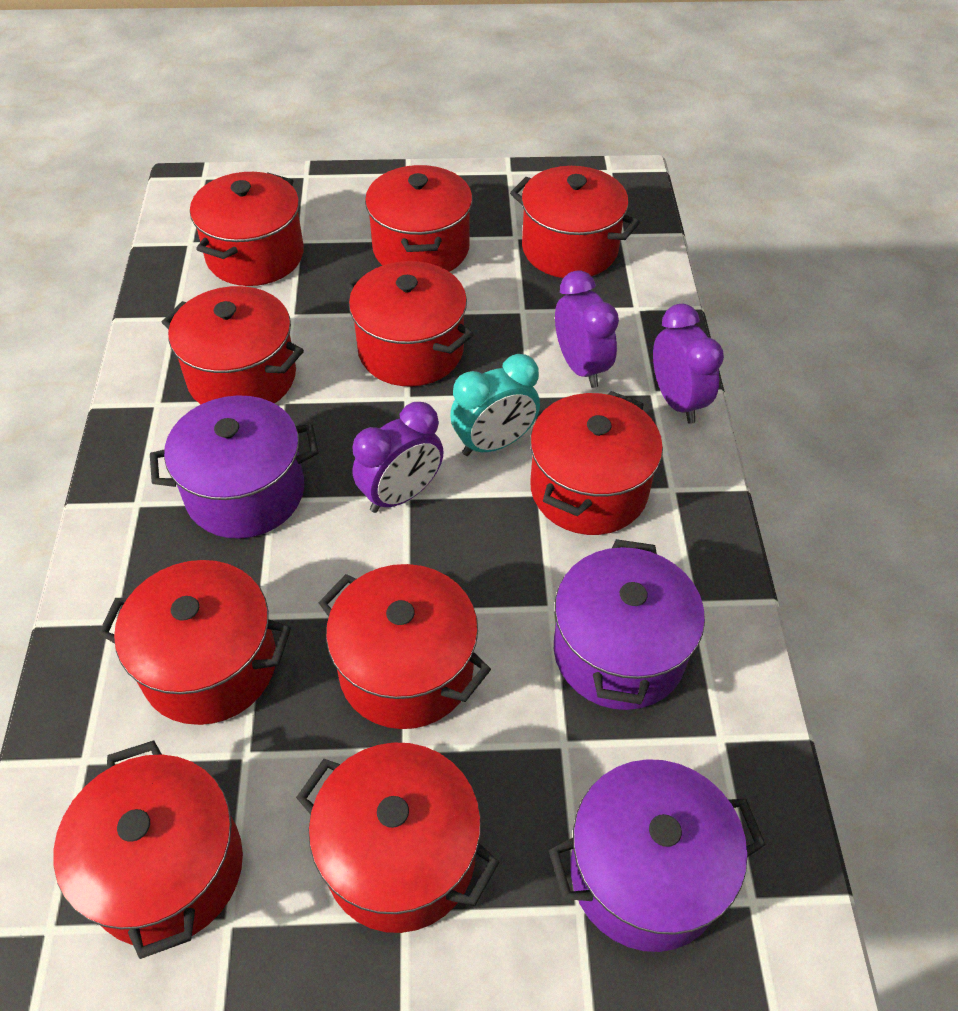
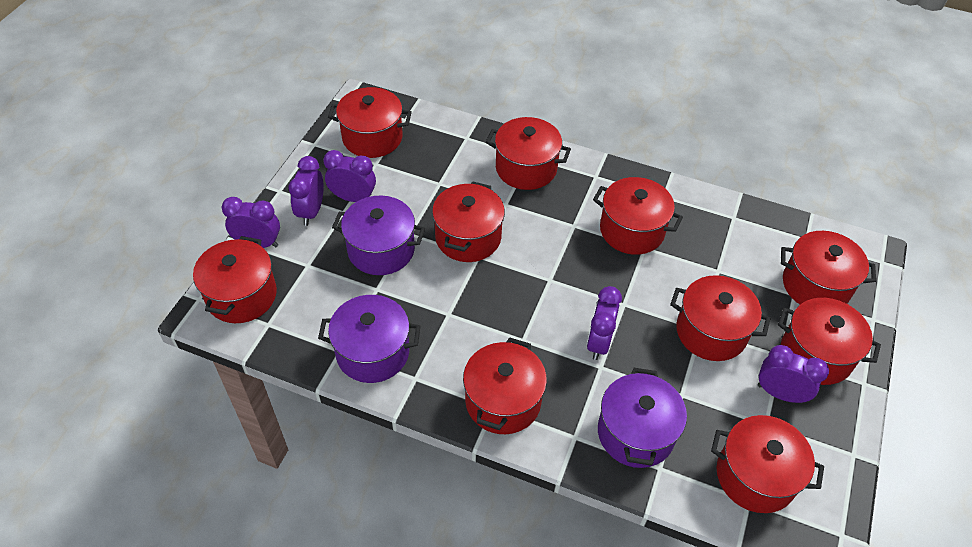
purple clock: 3 -> 5
turquoise clock: 1 -> 0

